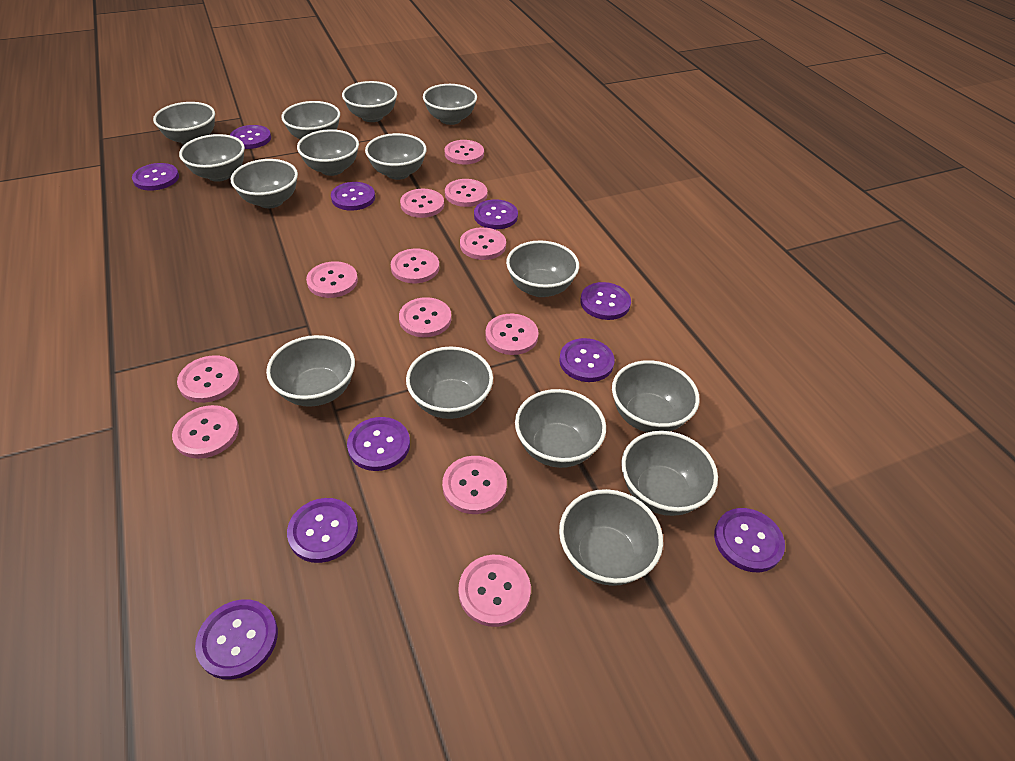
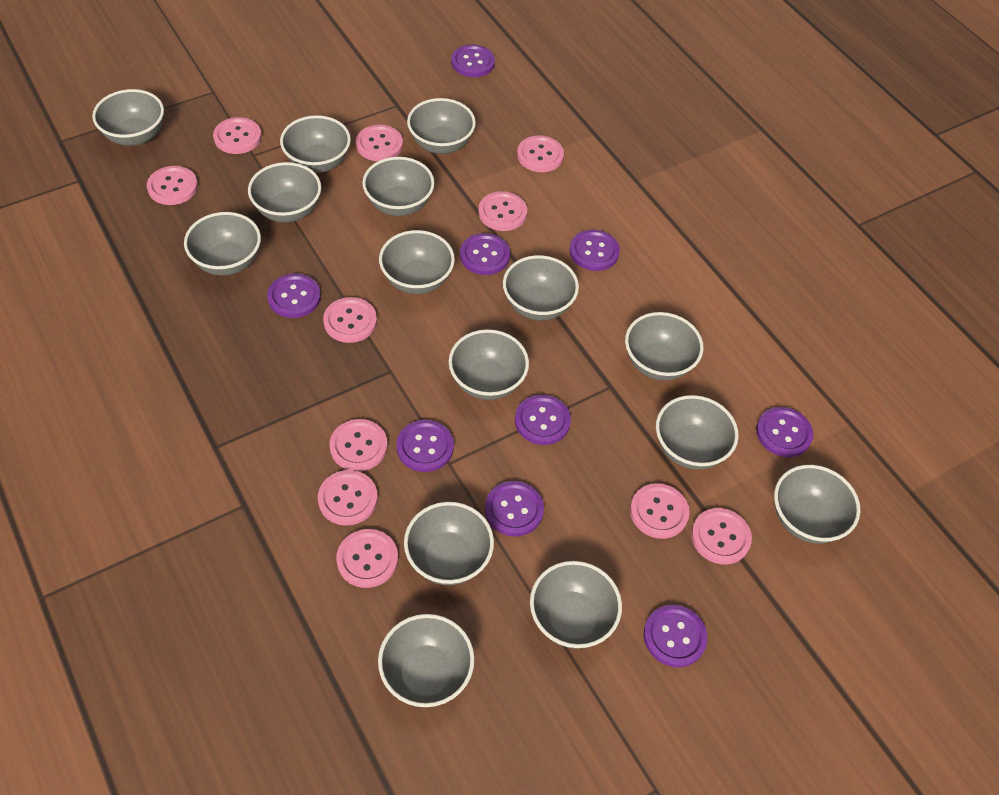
pink button: 12 -> 11
purple button: 10 -> 9

